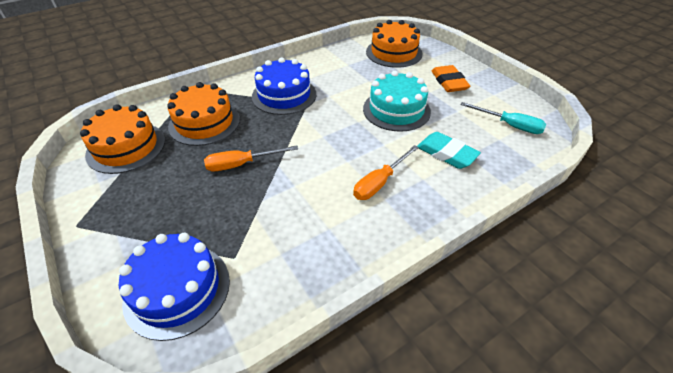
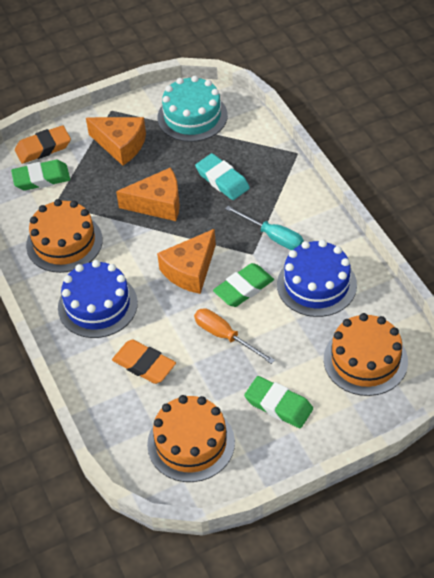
green eraser: 0 -> 3
orange cheese: 0 -> 3
orange eraser: 1 -> 2
orange screwdriver: 2 -> 1

